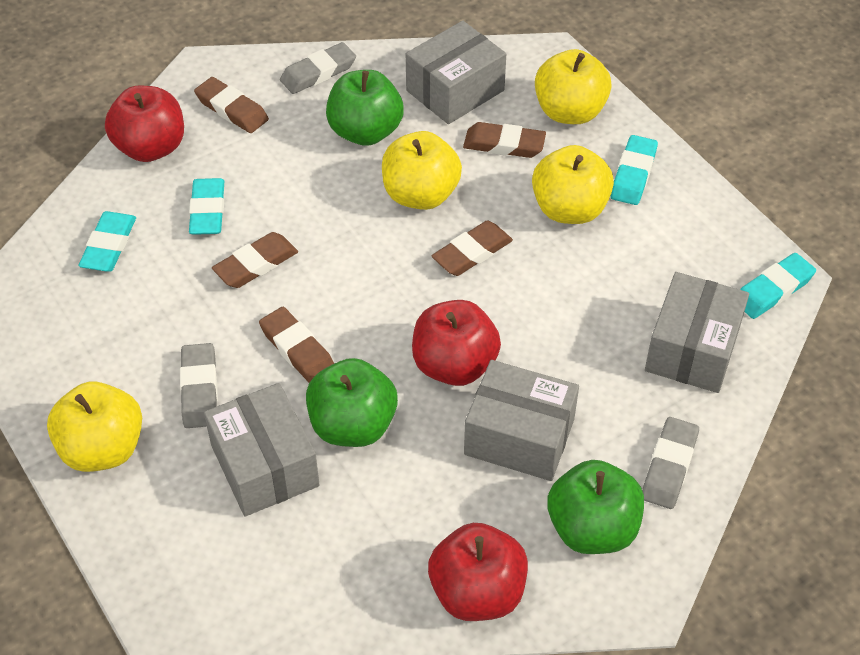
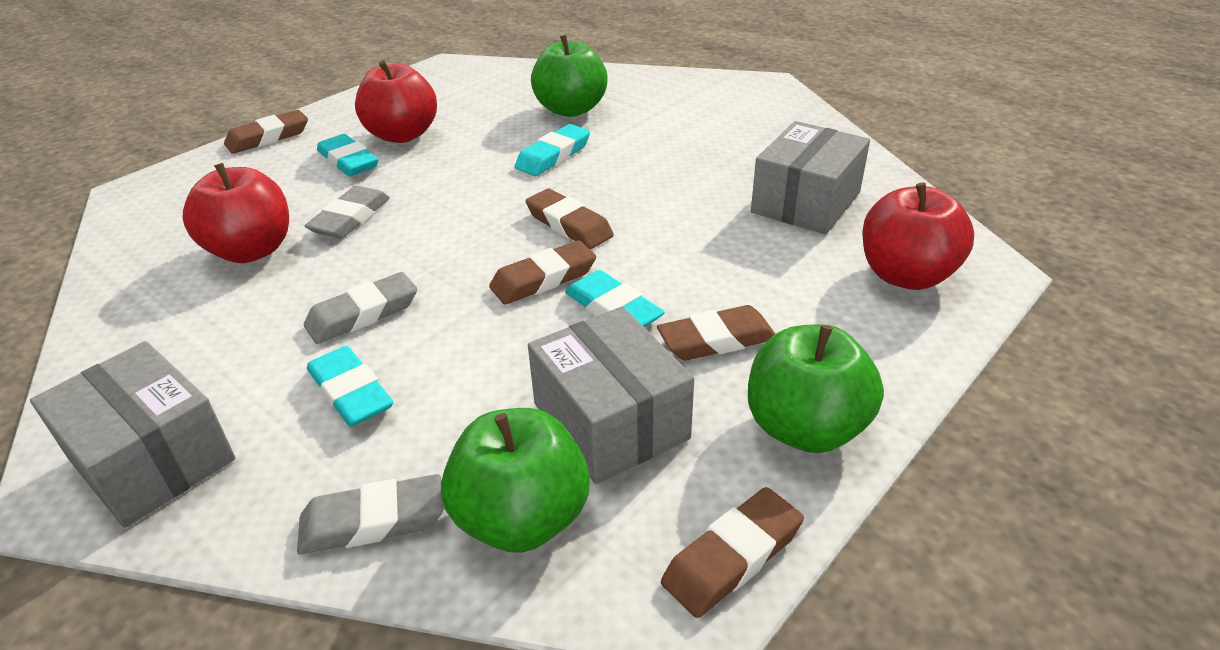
grey box: 4 -> 3
yellow apple: 4 -> 0

